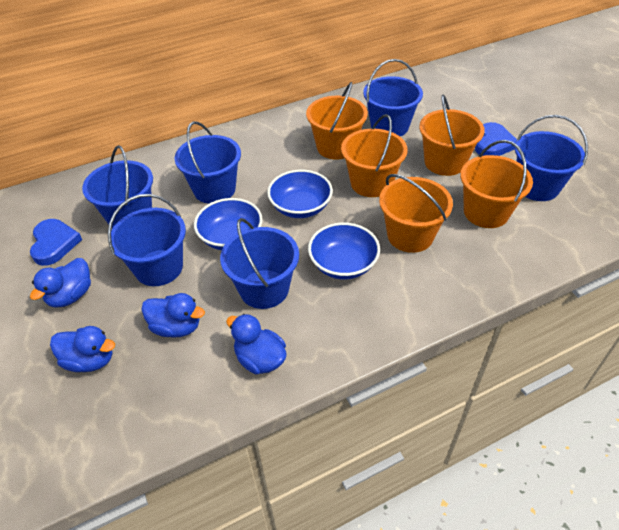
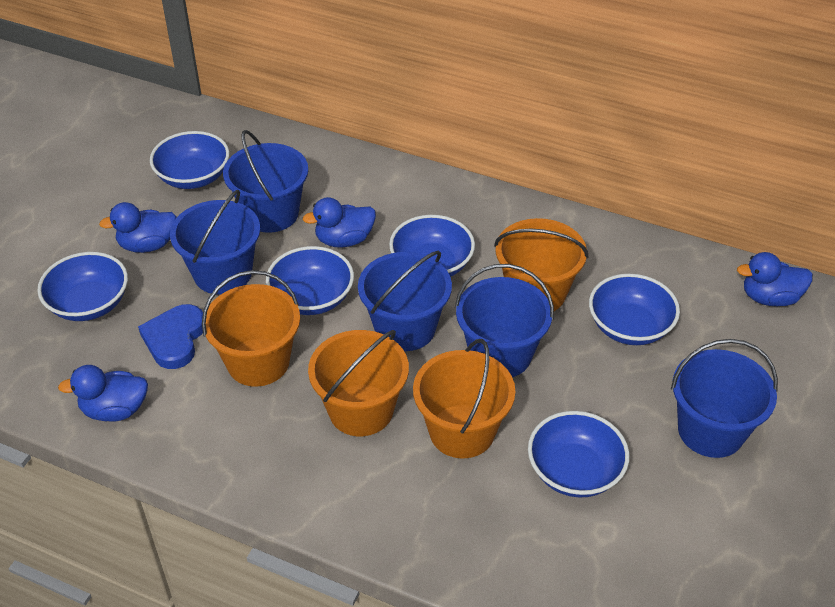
blue bowl: 3 -> 6
blue bucket: 6 -> 5
blue heart: 2 -> 1
orange bucket: 5 -> 4

